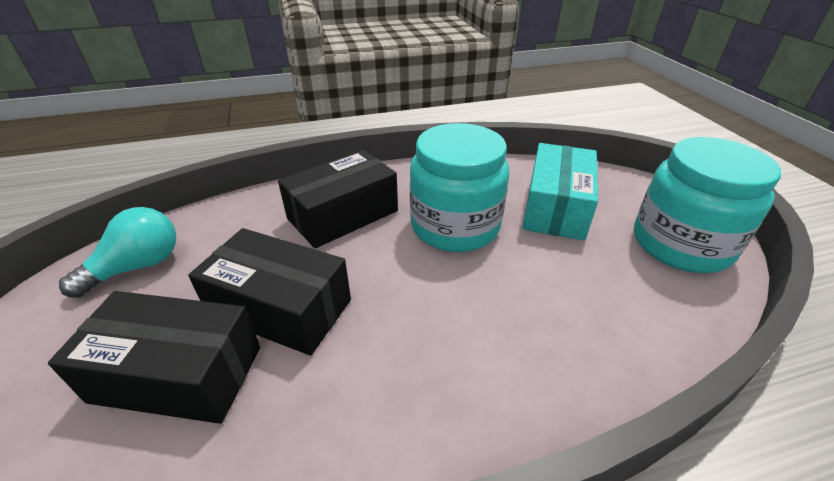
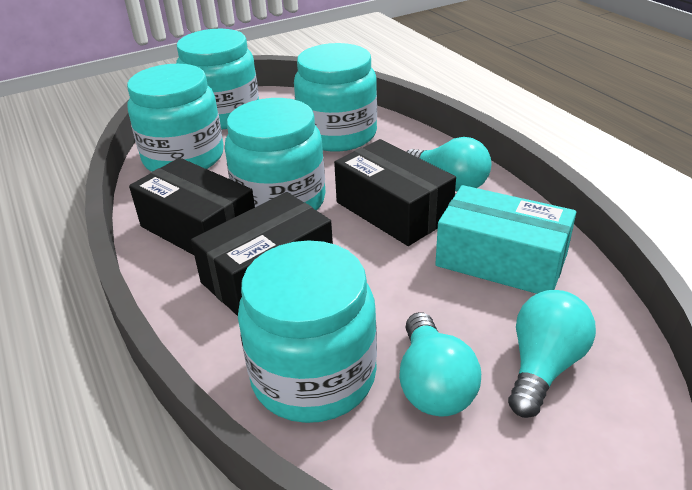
turquoise jar: 2 -> 5
turquoise light bulb: 1 -> 3

